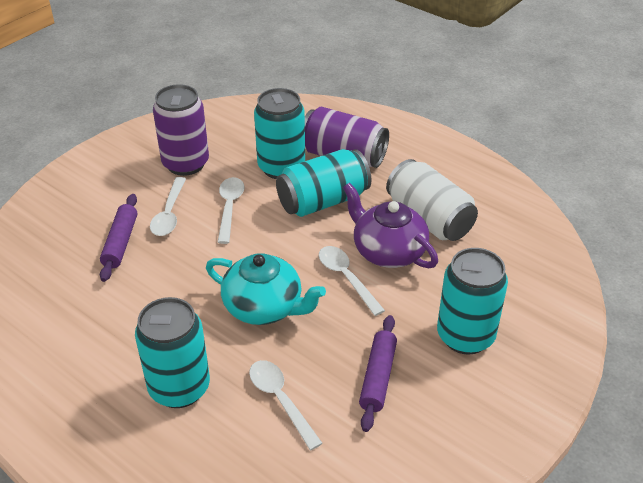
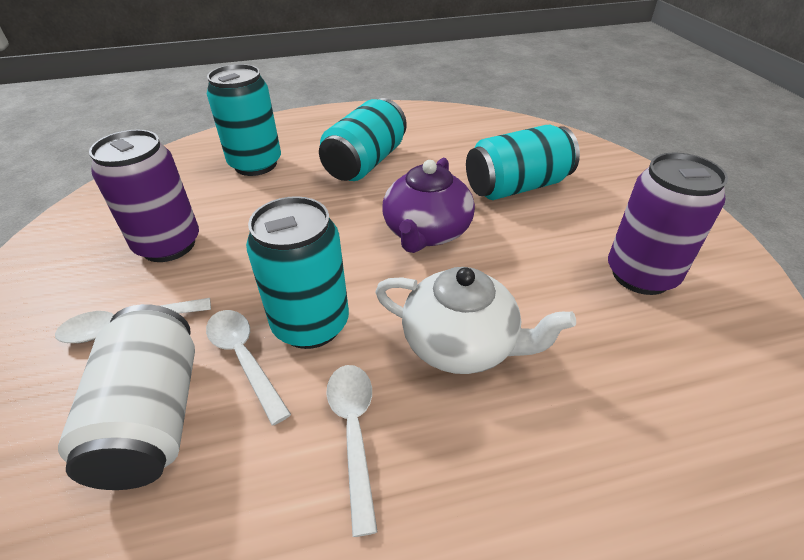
purple rolling pin: 2 -> 0
turquoise teapot: 1 -> 0
white spoon: 4 -> 3
white teapot: 0 -> 1

